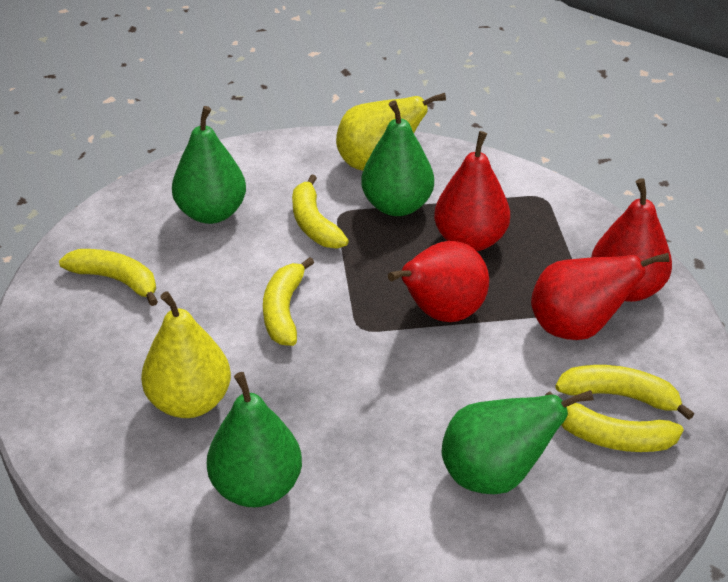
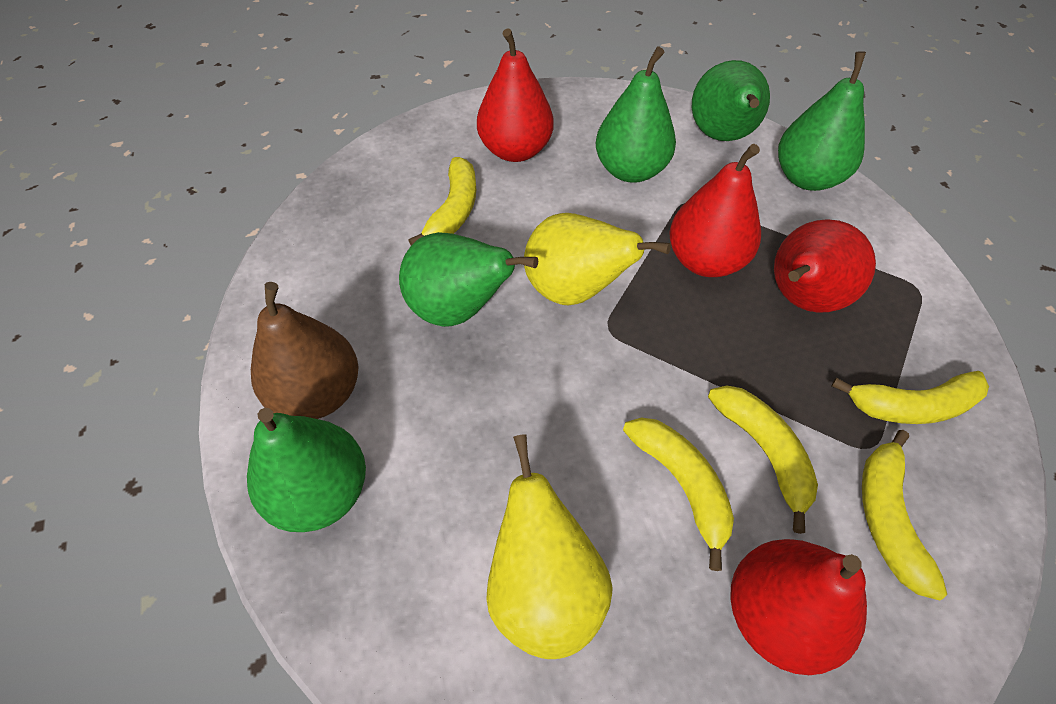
brown pear: 0 -> 1
green pear: 4 -> 5

